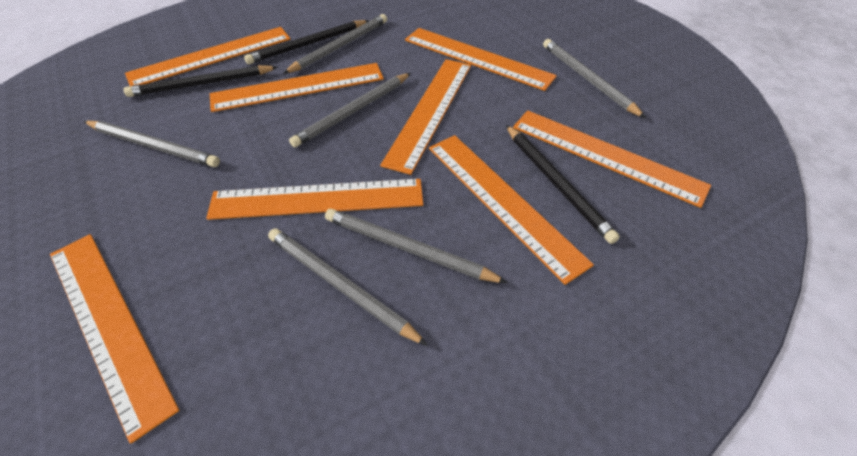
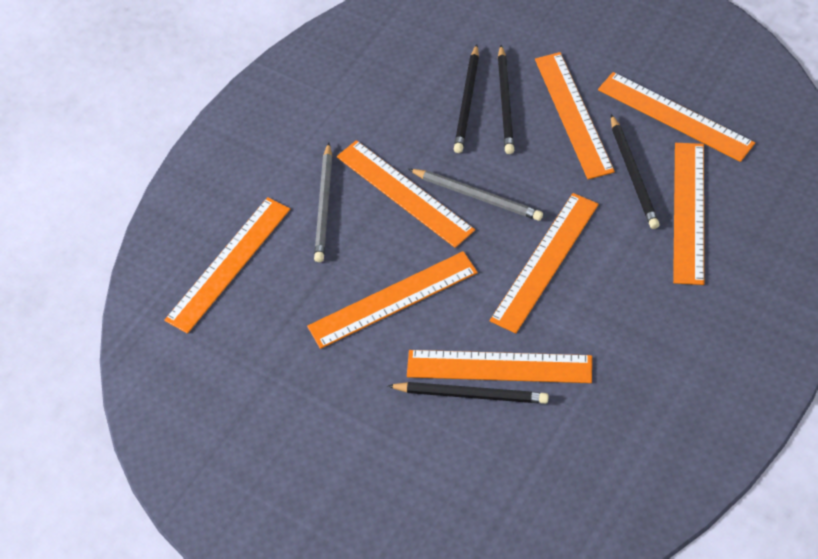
black pencil: 3 -> 4
grey pencil: 6 -> 2

